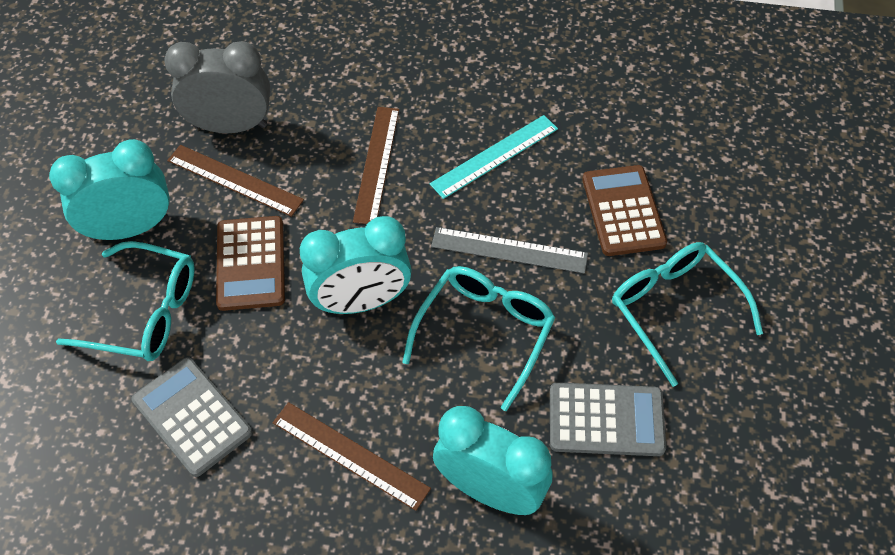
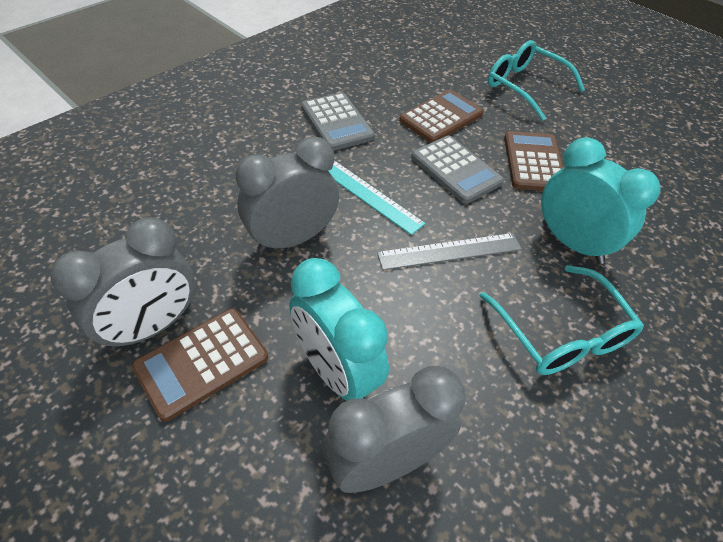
brown calculator: 2 -> 3
brown ruler: 3 -> 0
grey clock: 1 -> 3
turquoise clock: 3 -> 2
turquoise glasses: 3 -> 2

